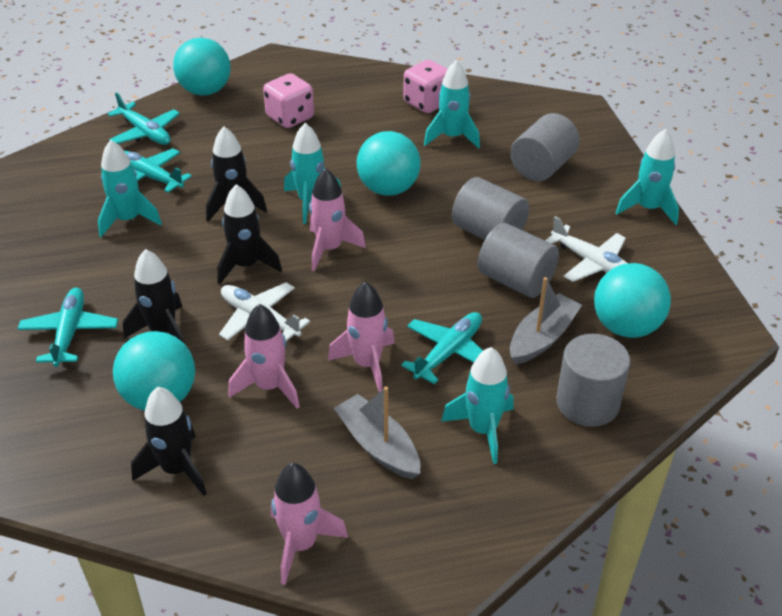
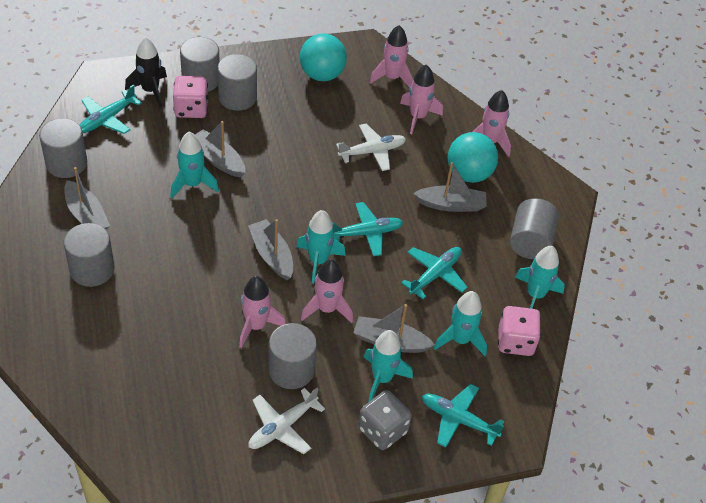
black rocket: 4 -> 1
grey boat: 2 -> 5
grey cylinder: 4 -> 6
grey dice: 0 -> 1
pink rocket: 4 -> 5
turquoise ball: 4 -> 2

